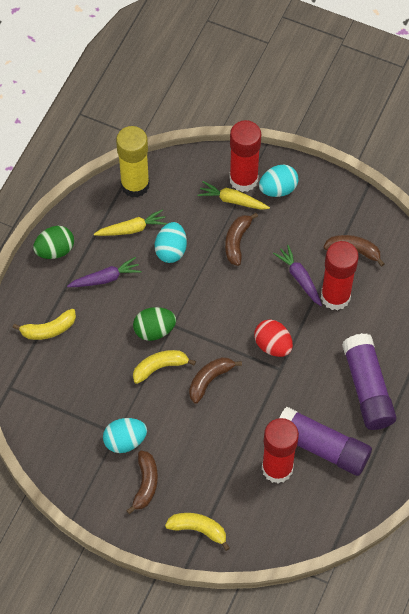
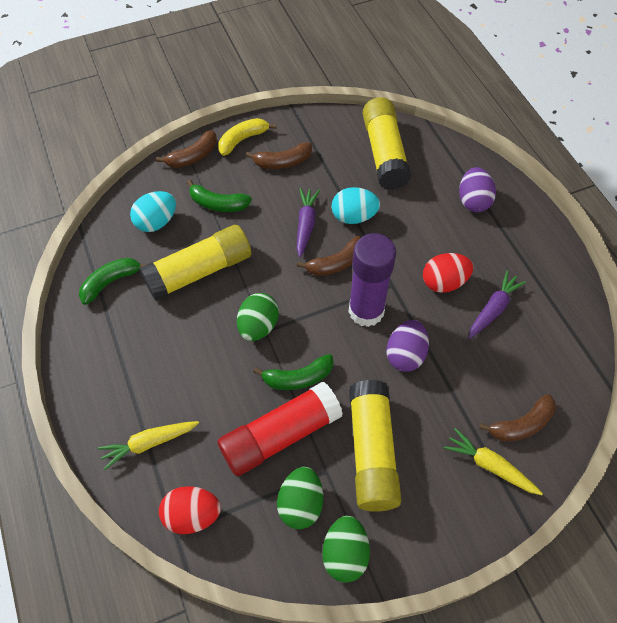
green banana: 0 -> 3
green egg: 2 -> 3
purple egg: 0 -> 2
purple glue stick: 2 -> 1
red egg: 1 -> 2
red glue stick: 3 -> 1
turquoise egg: 3 -> 2
yellow banana: 3 -> 1
yellow glue stick: 1 -> 3

